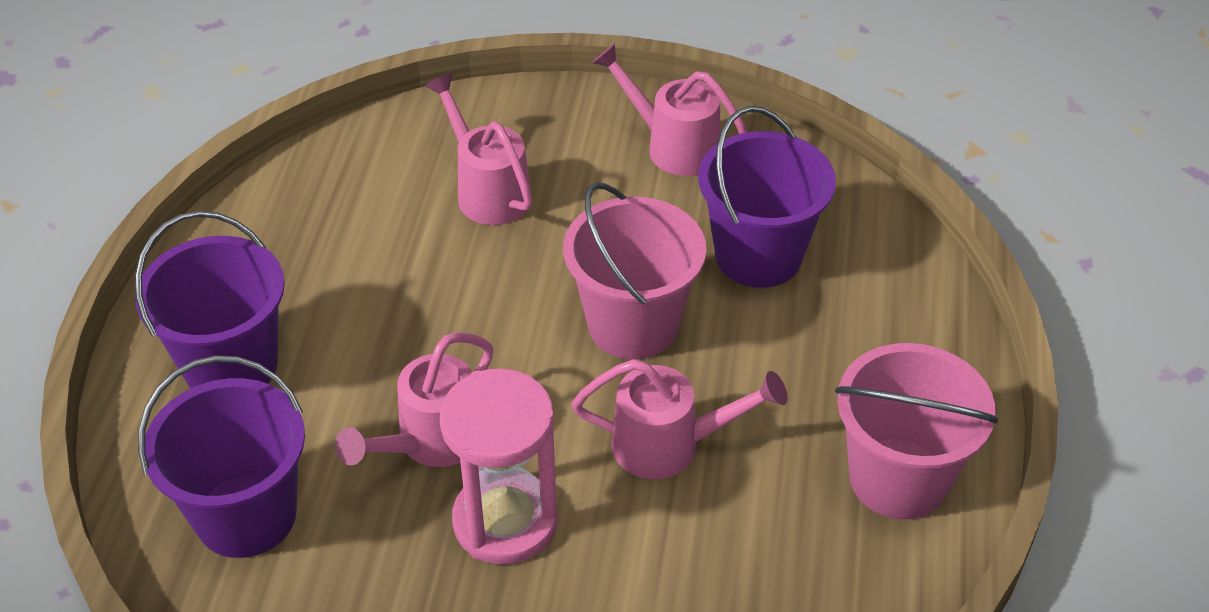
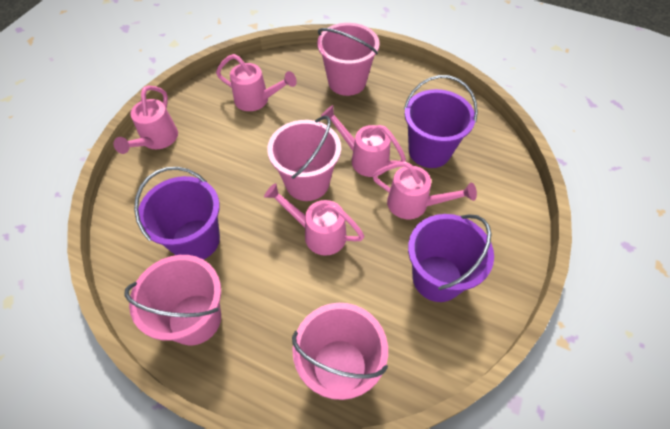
pink bucket: 2 -> 4
pink hourglass: 1 -> 0
pink watering can: 4 -> 5

